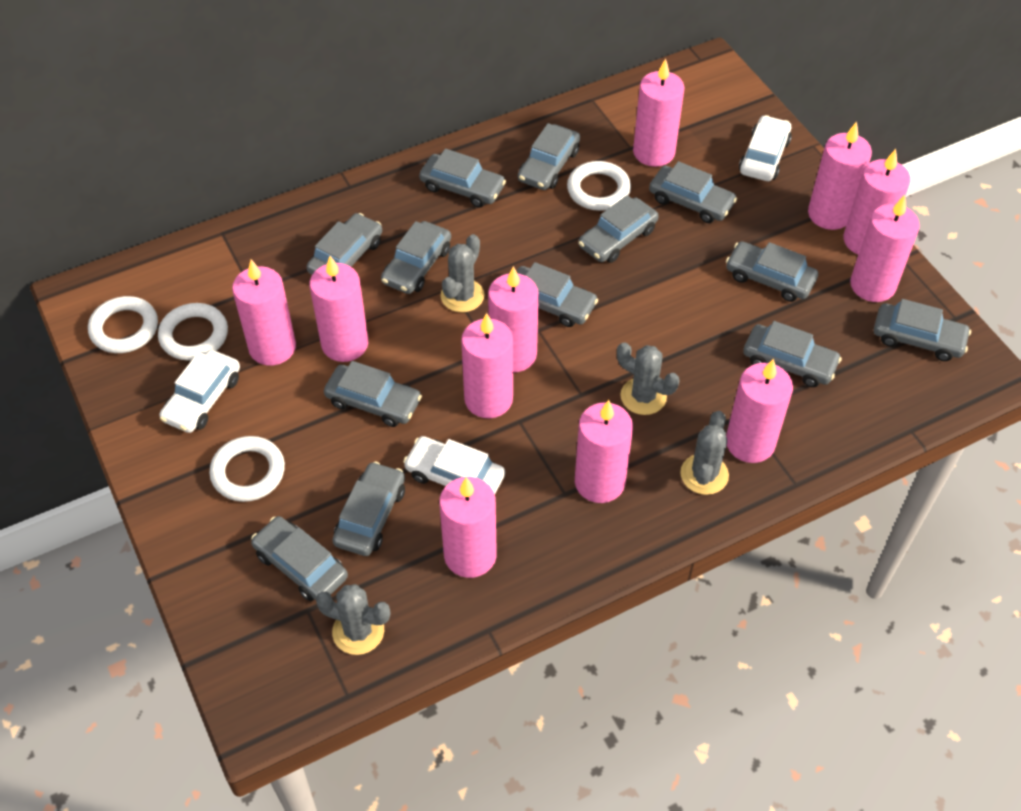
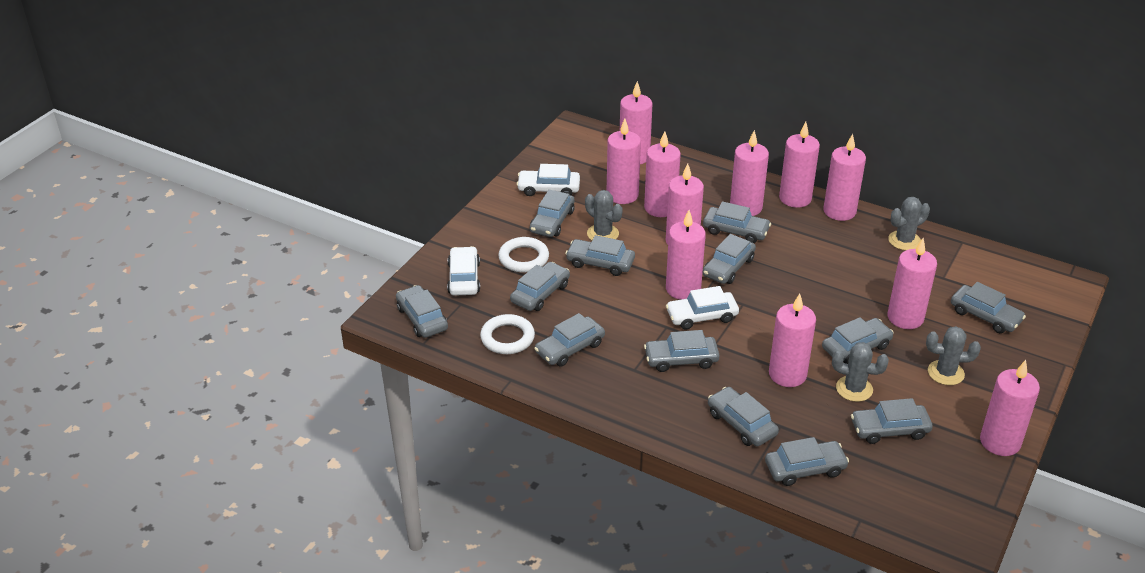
white ring: 4 -> 2

